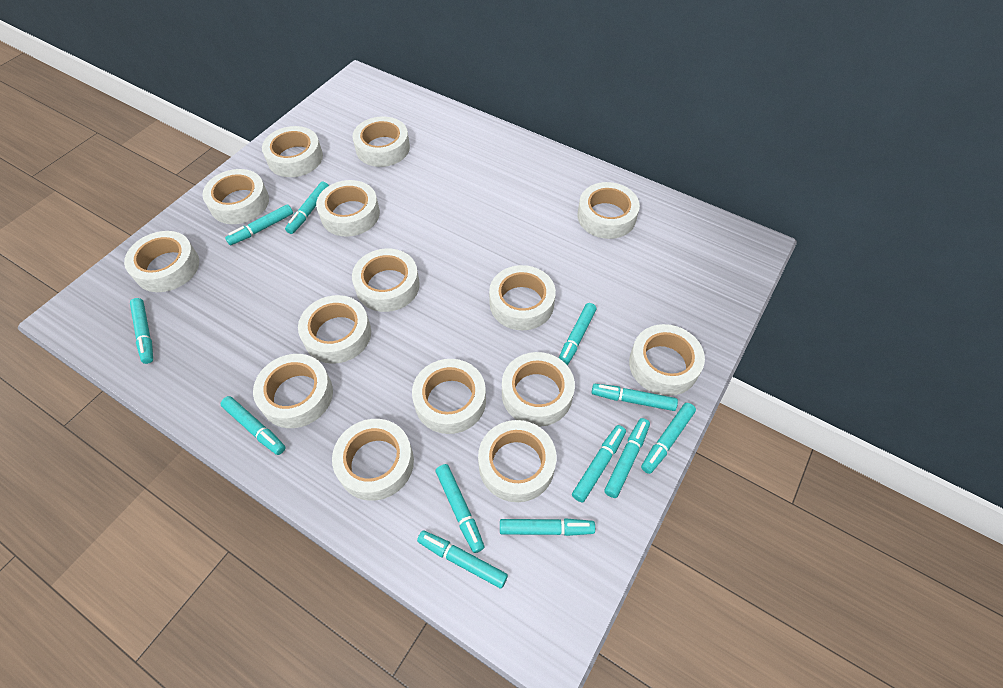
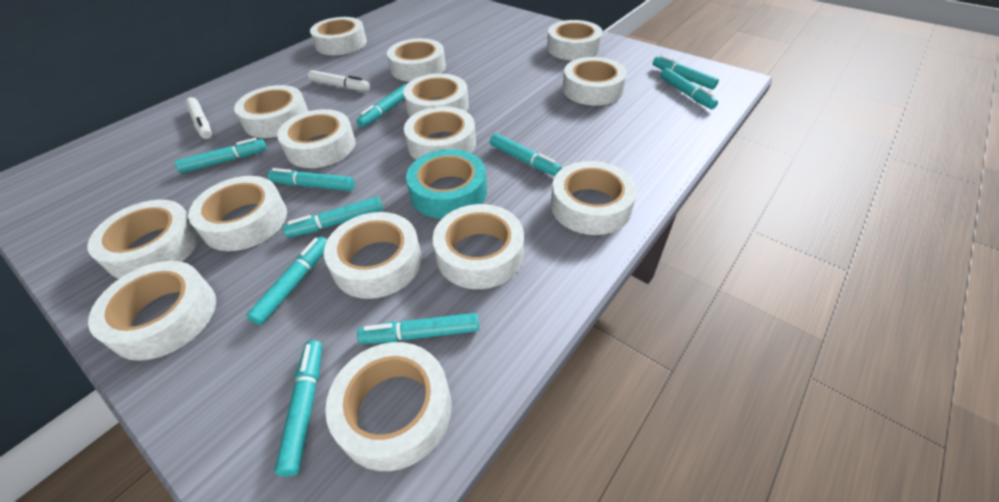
turquoise marker: 12 -> 10
turquoise tape: 0 -> 1
white marker: 0 -> 2

